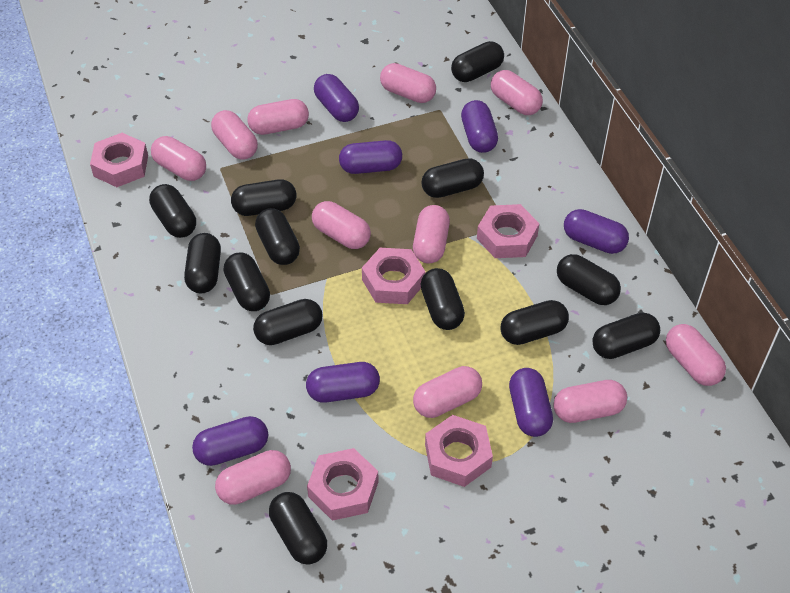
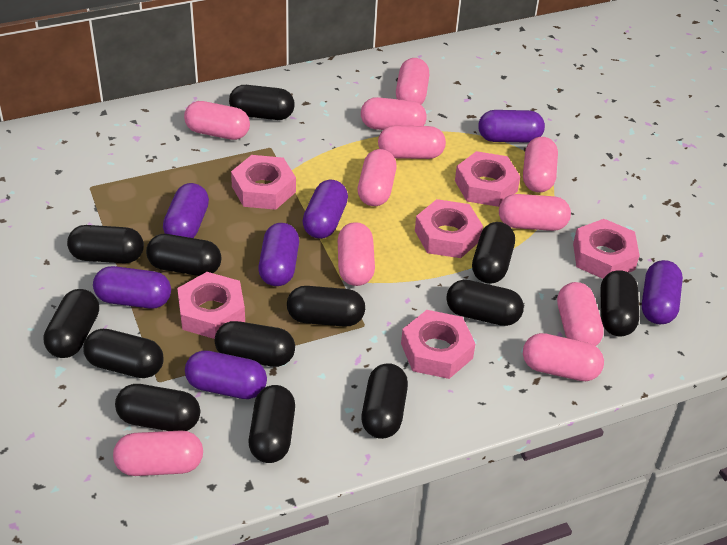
pink nut: 5 -> 6

